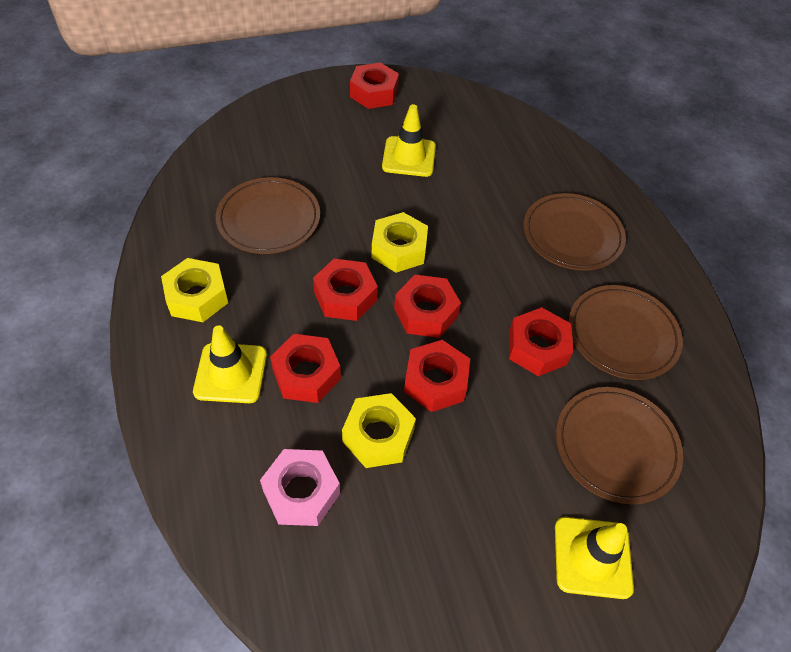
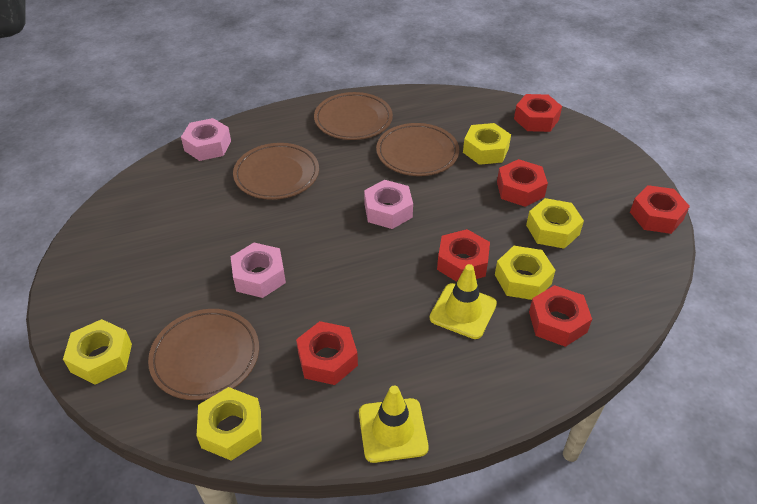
pink nut: 1 -> 3
yellow nut: 3 -> 5
yellow traffic cone: 3 -> 2

